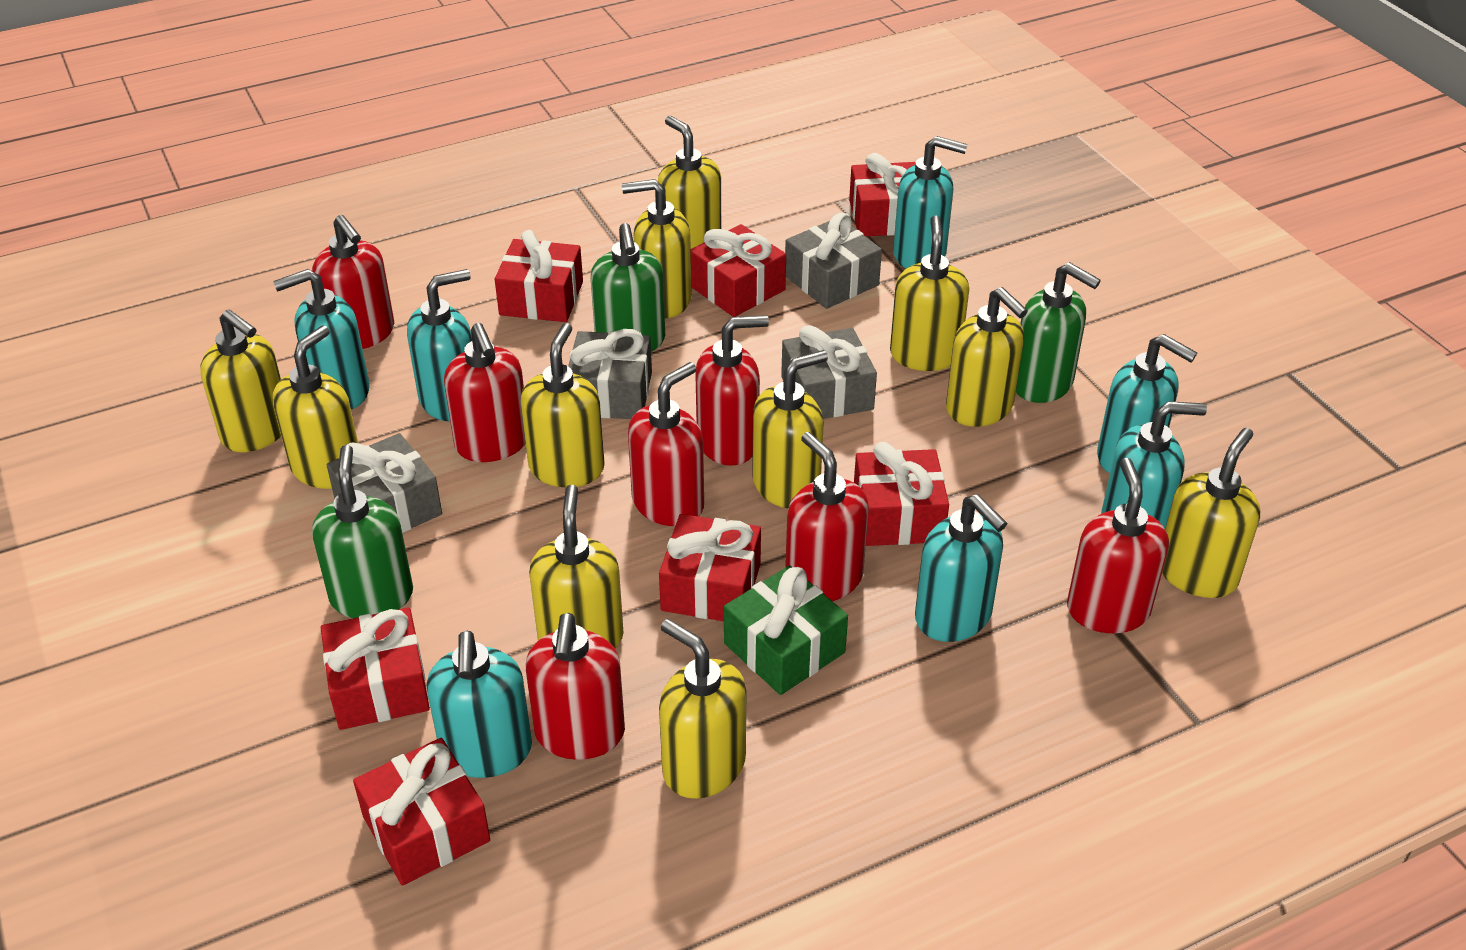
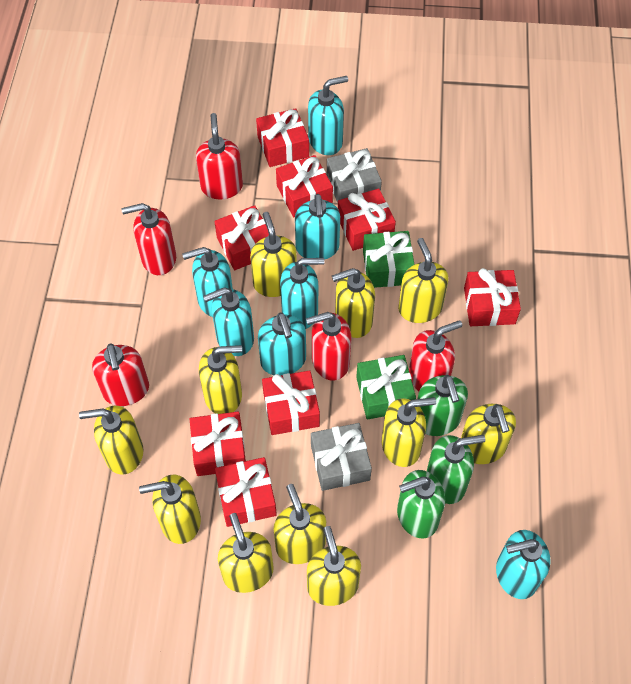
green gift: 1 -> 2
grey gift: 4 -> 2
red gift: 7 -> 8
red soap dispenser: 7 -> 5

